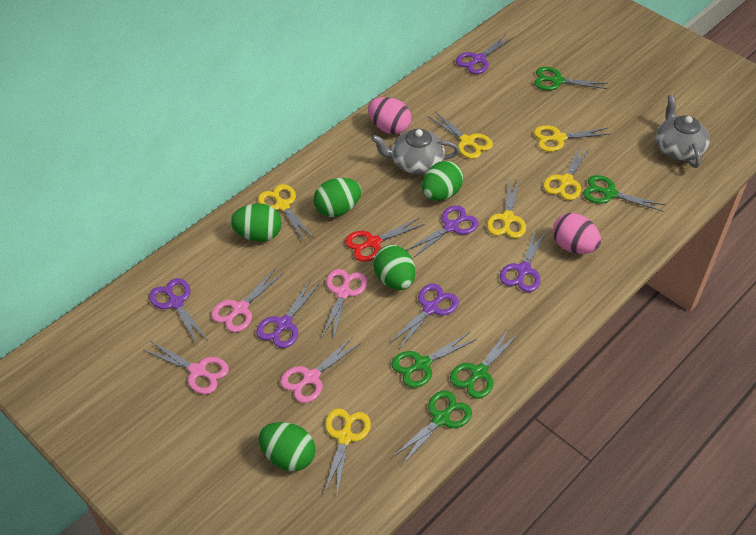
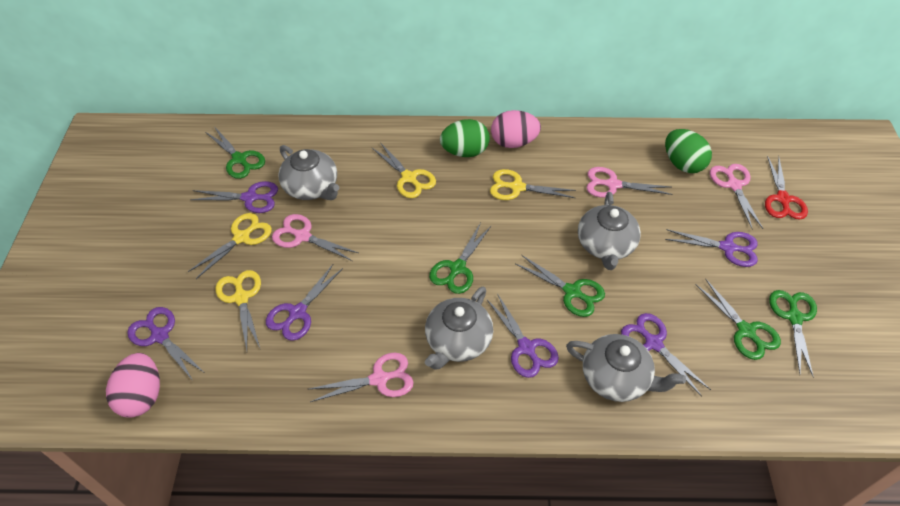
green egg: 5 -> 2
grey teapot: 2 -> 4
yellow scissors: 6 -> 4

